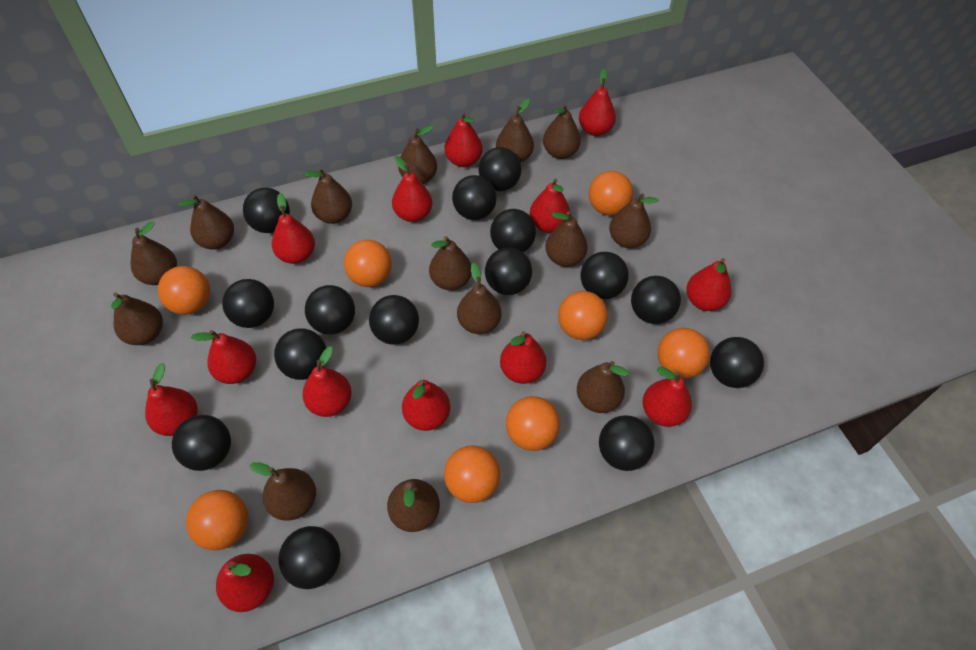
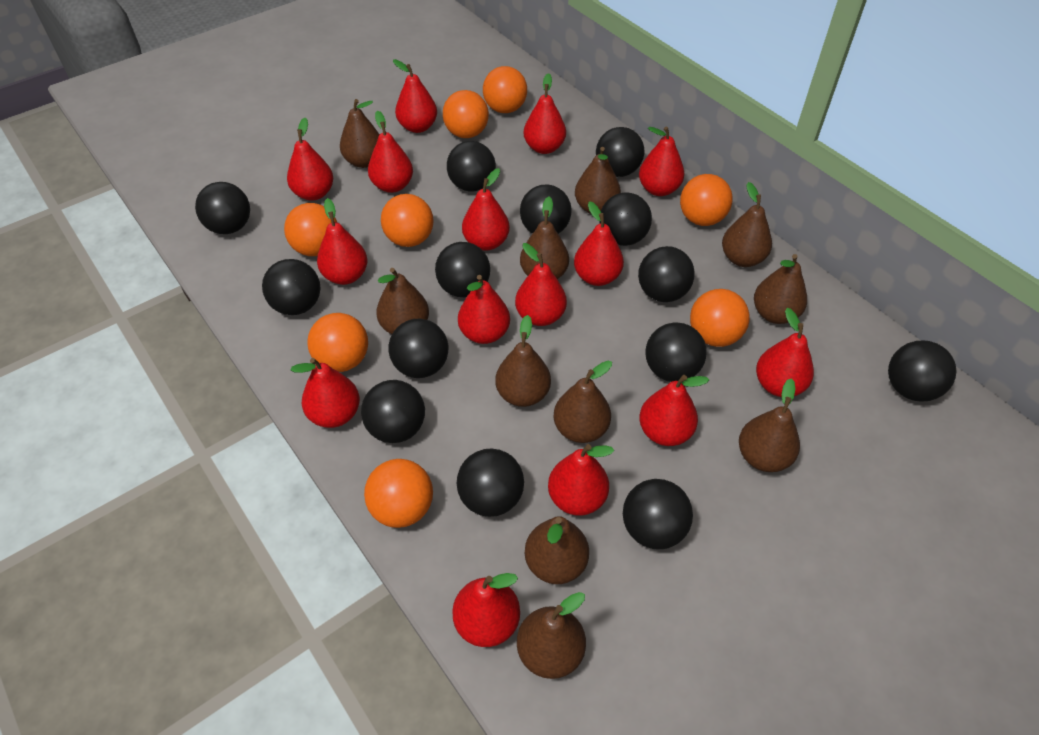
black ball: 15 -> 14
brown pear: 14 -> 11
red pear: 13 -> 15

